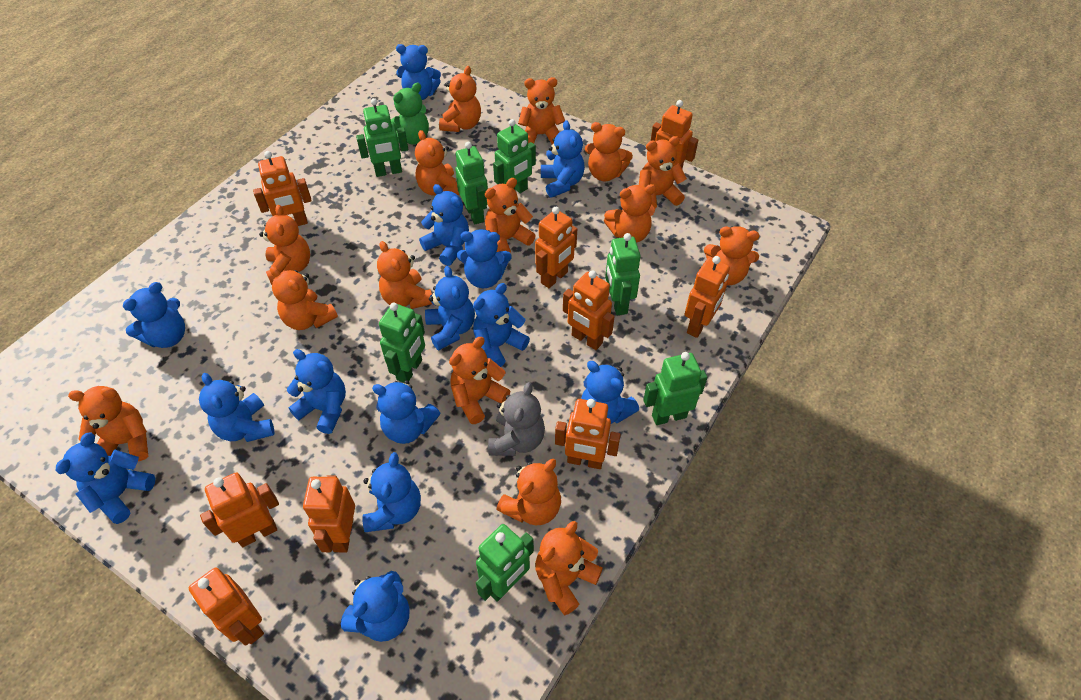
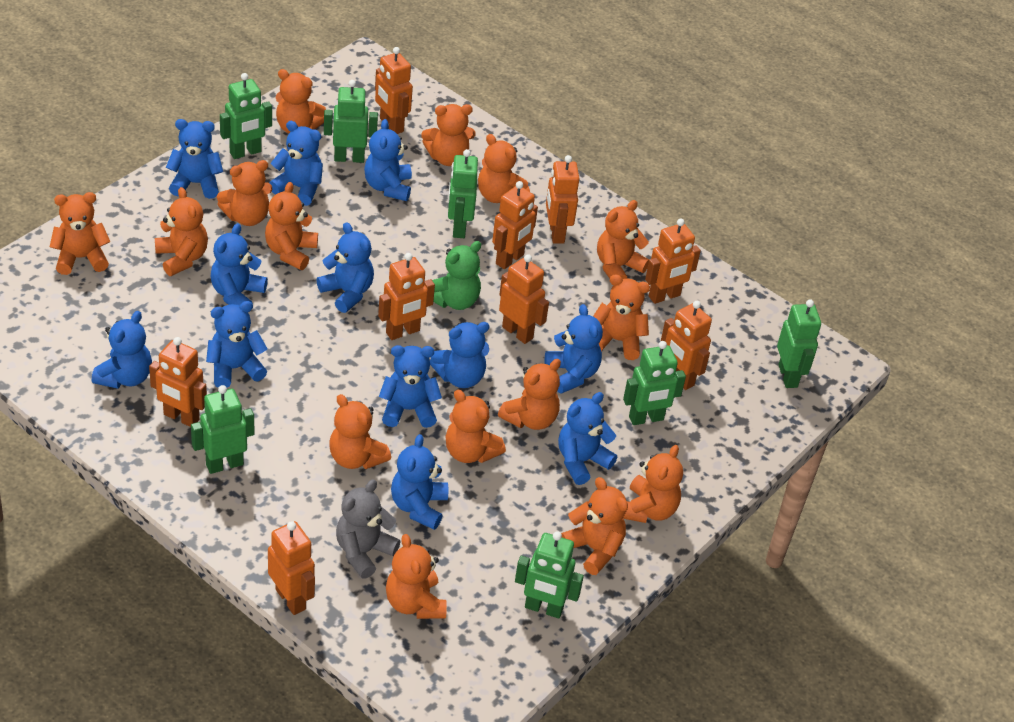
blue teddy bear: 14 -> 12

